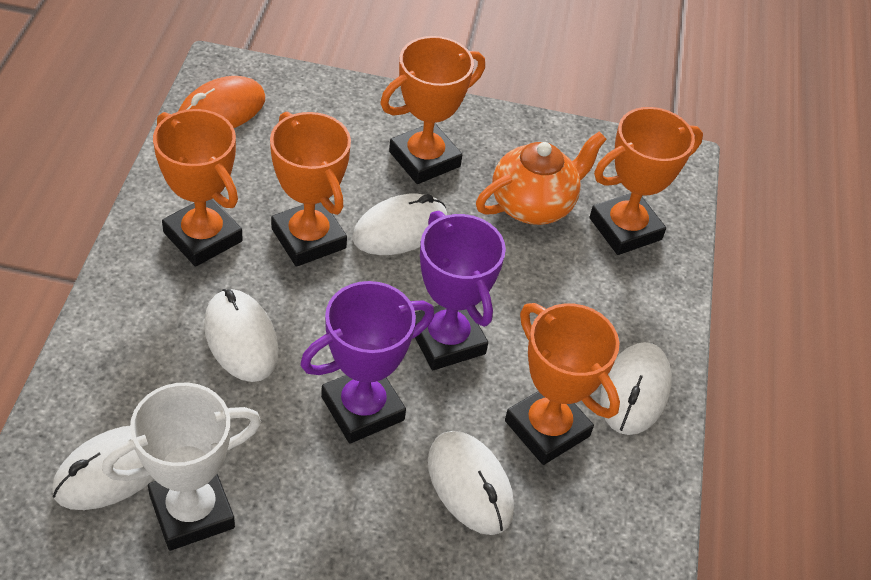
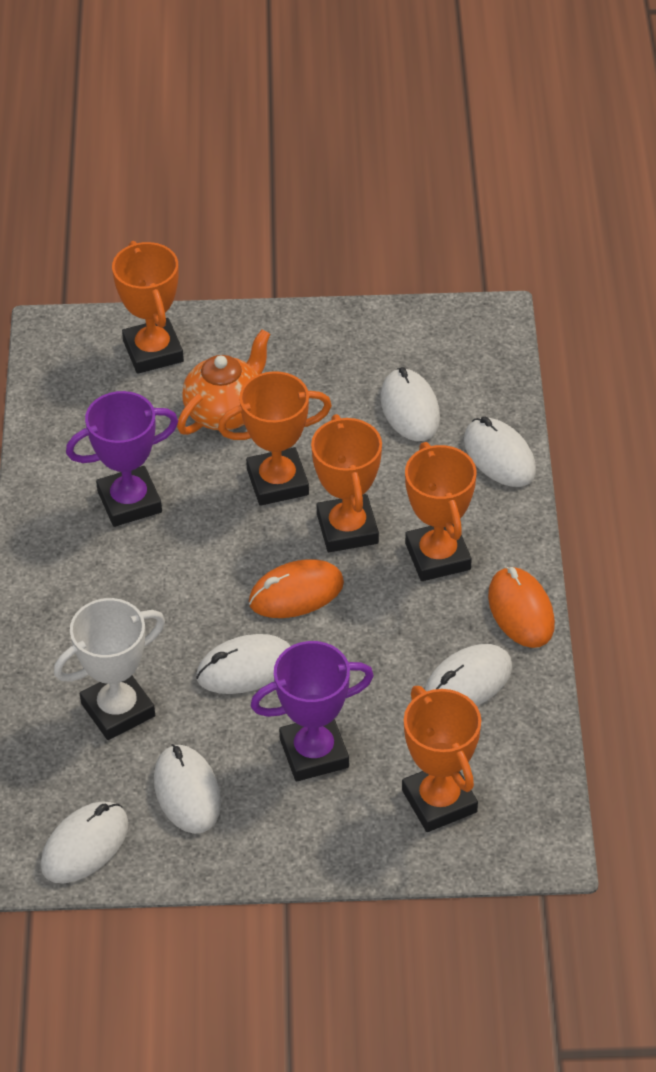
orange mouse: 1 -> 2
white mouse: 5 -> 6

